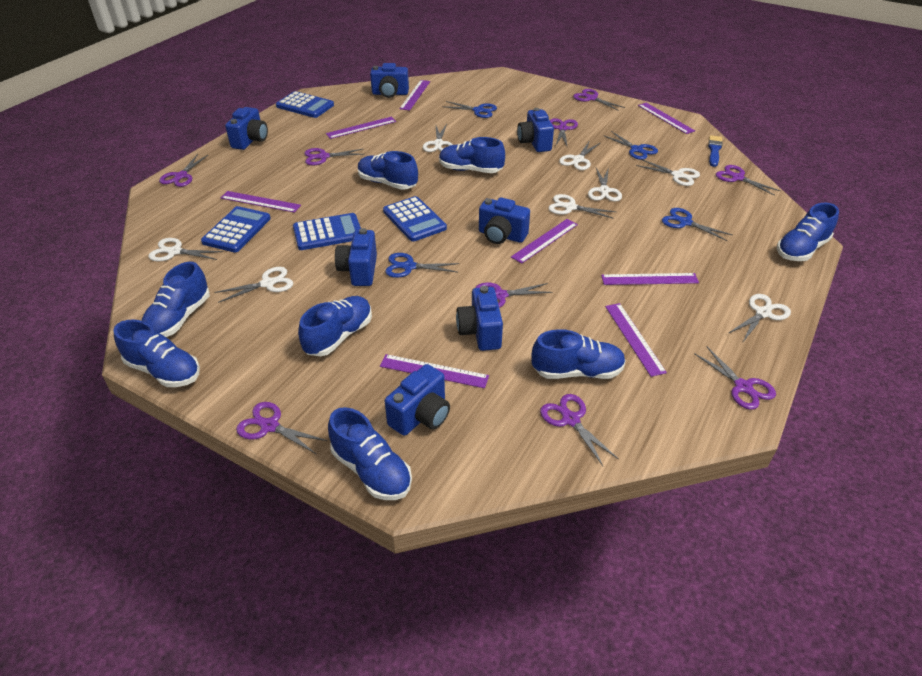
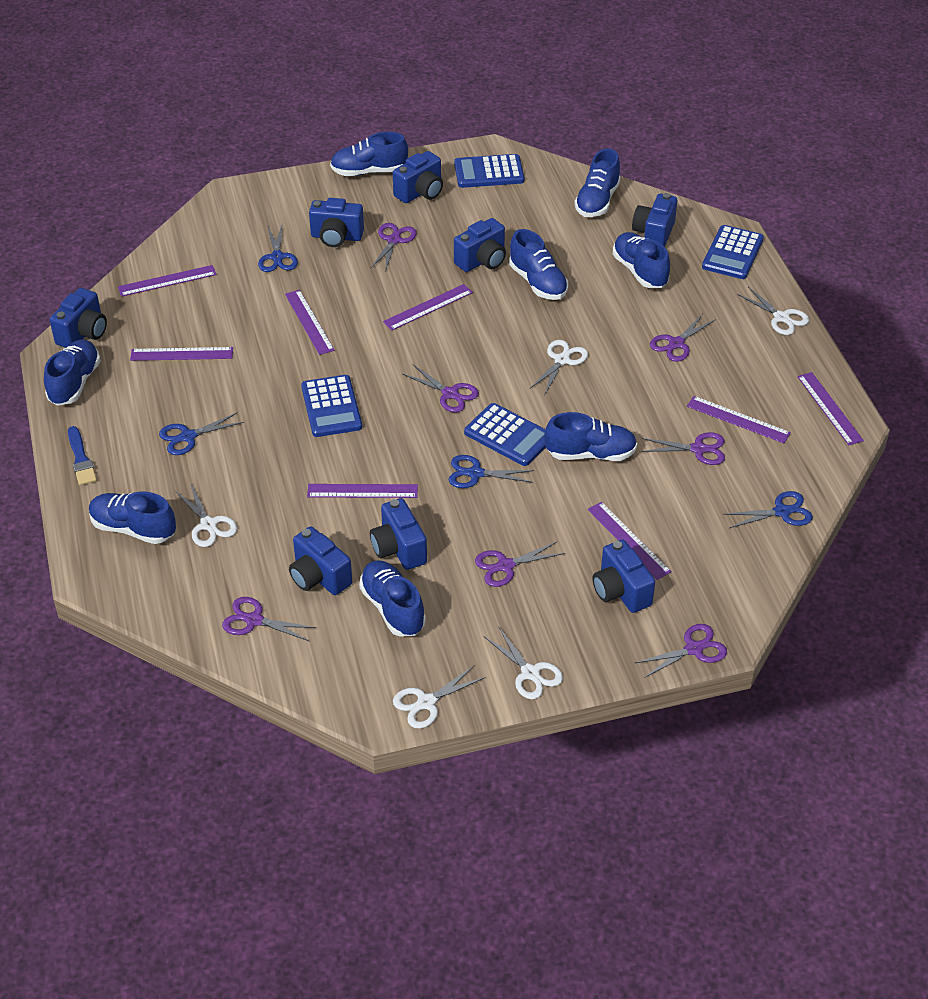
blue camera: 7 -> 8
purple scissors: 9 -> 7
white scissors: 8 -> 5

